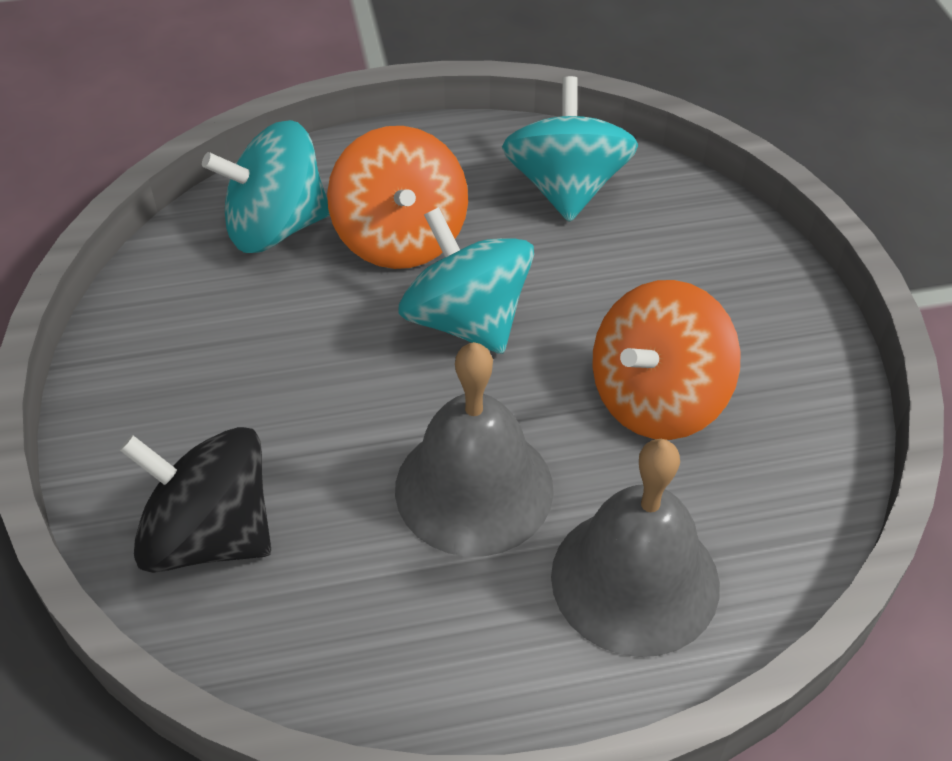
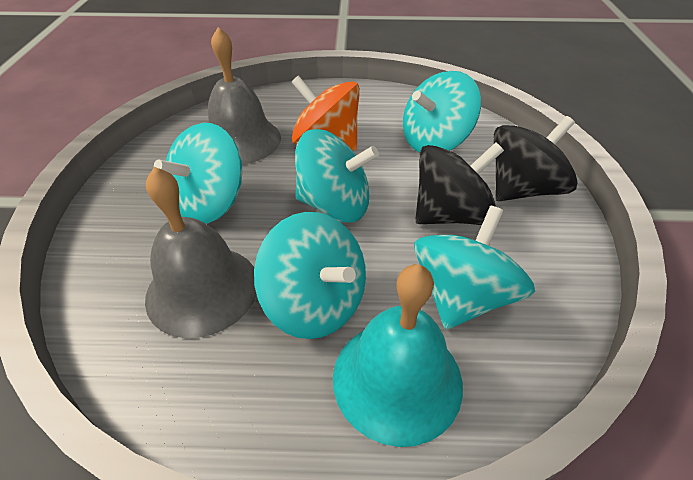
black spinning top: 1 -> 2
orange spinning top: 2 -> 1
turquoise bell: 0 -> 1
turquoise spinning top: 3 -> 5

